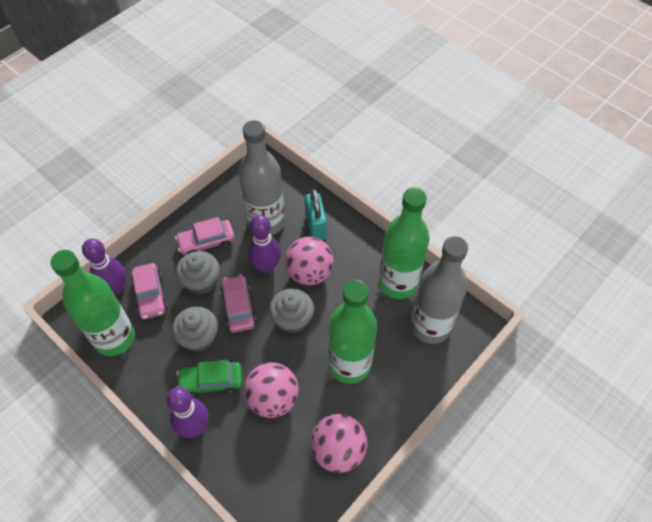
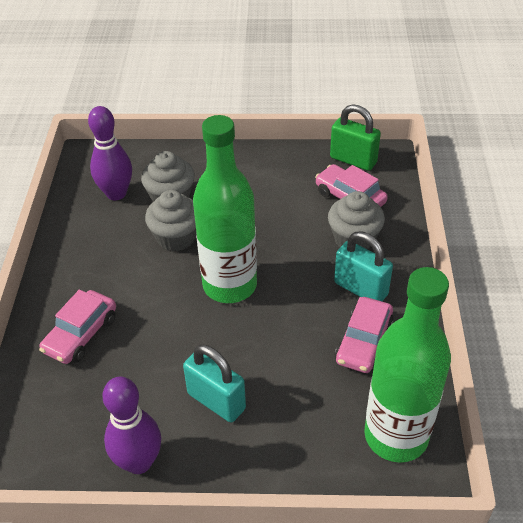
green bottle: 3 -> 2
green car: 1 -> 0
green padlock: 0 -> 1
grey bottle: 2 -> 0
pink ball: 3 -> 0
purple bowling pin: 3 -> 2
turquoise padlock: 1 -> 2

